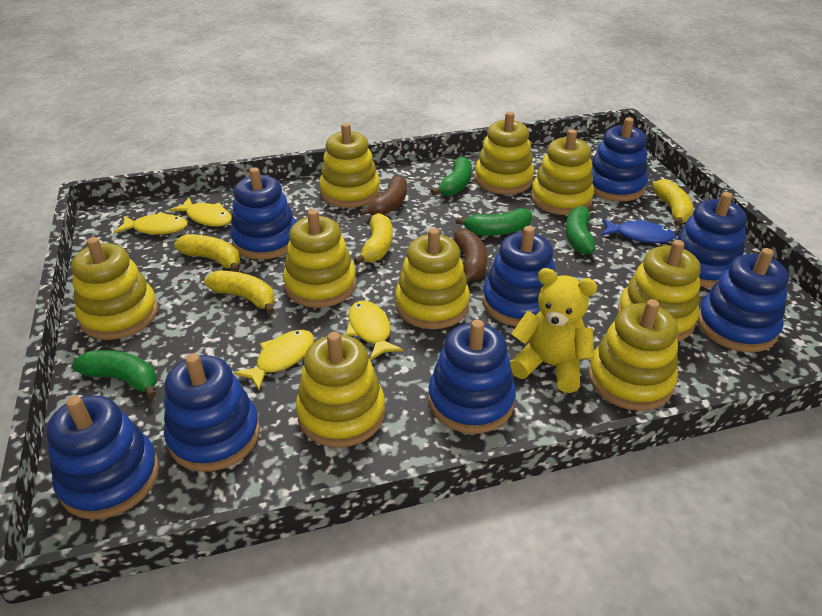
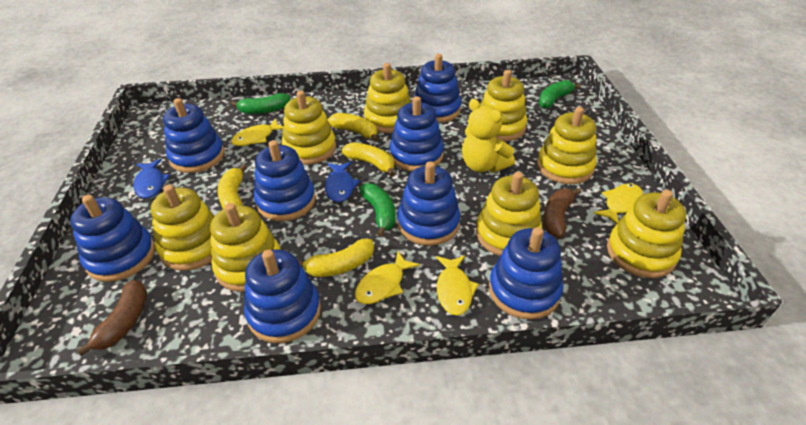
blue fish: 1 -> 2
green banana: 4 -> 3
yellow stacking toy: 9 -> 8

